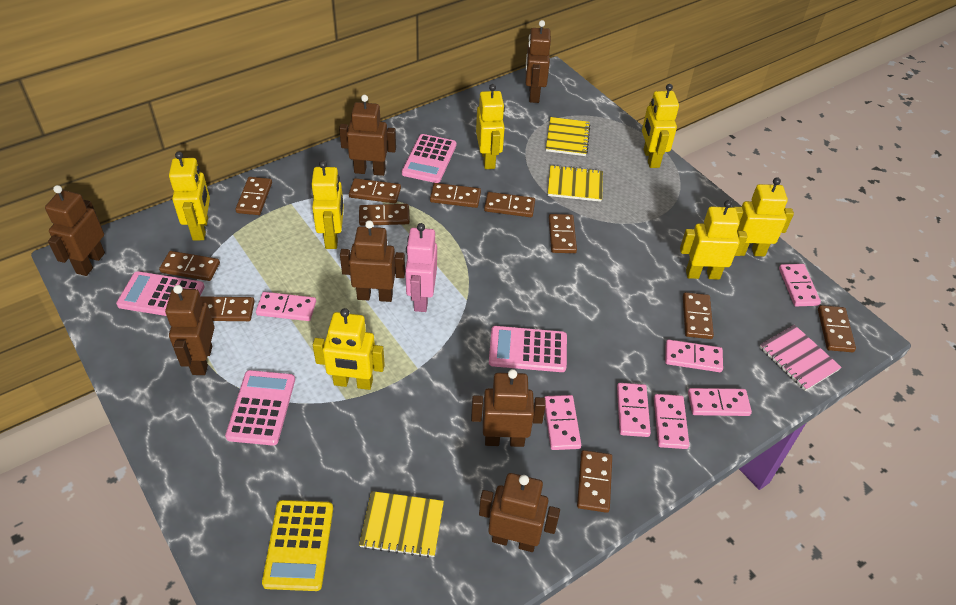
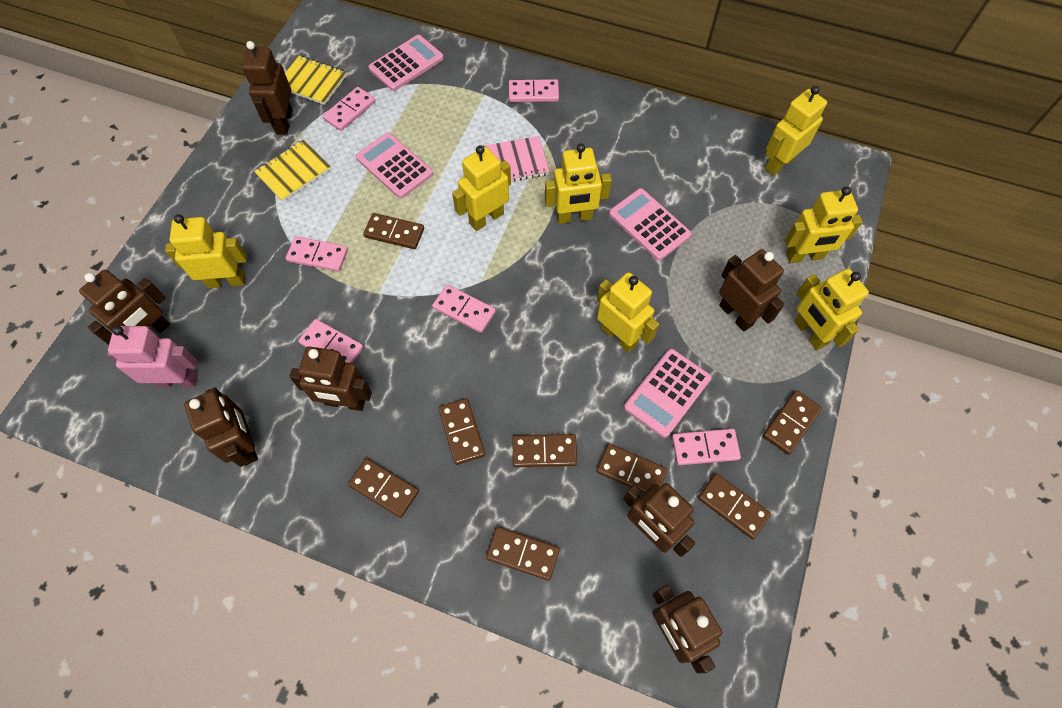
brown domino: 11 -> 8
pink domino: 7 -> 6
yellow calculator: 1 -> 0
yellow notebook: 3 -> 2

